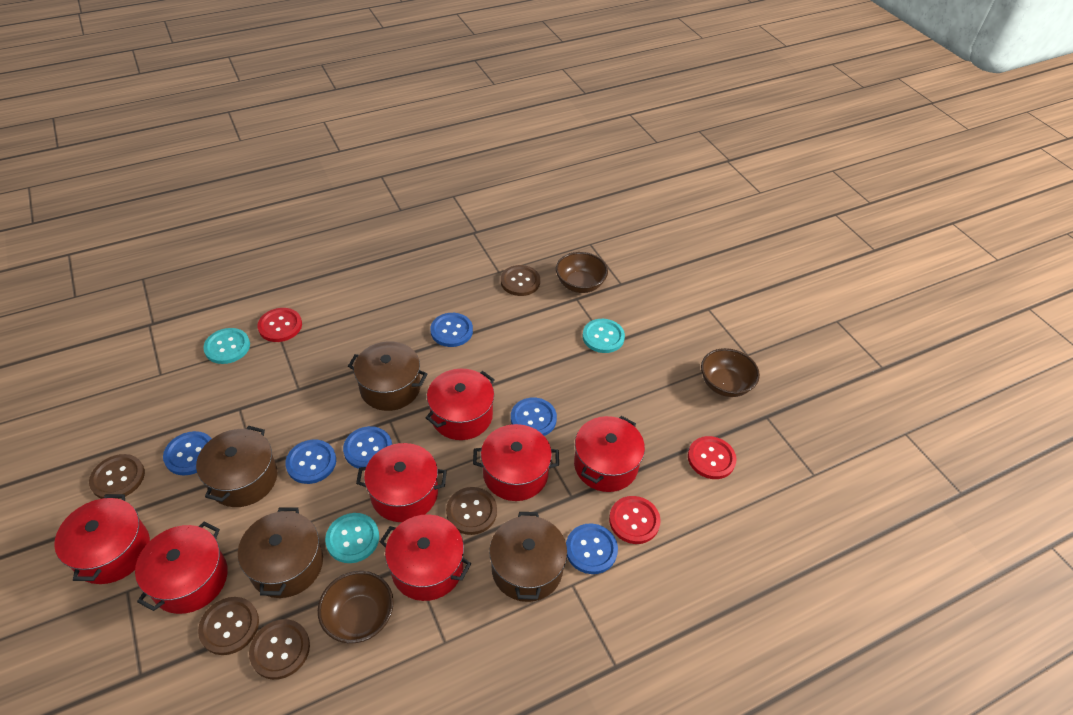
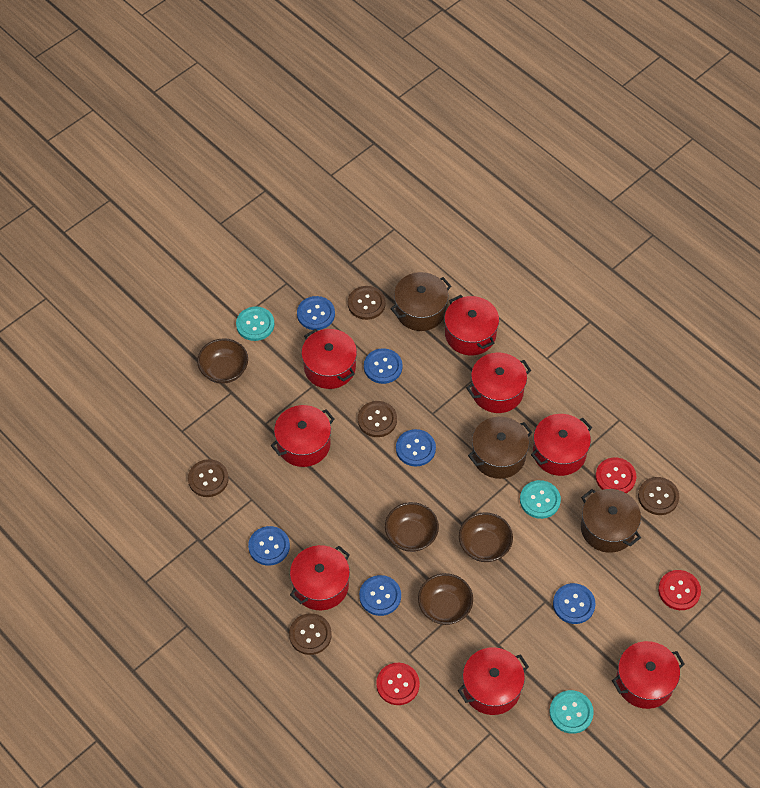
brown bowl: 3 -> 4
brown pot: 4 -> 3
red pot: 7 -> 8

